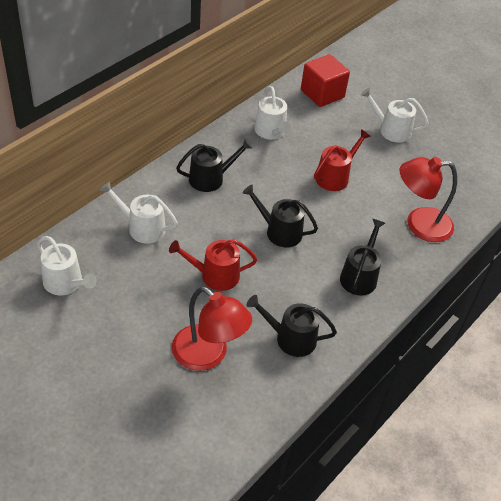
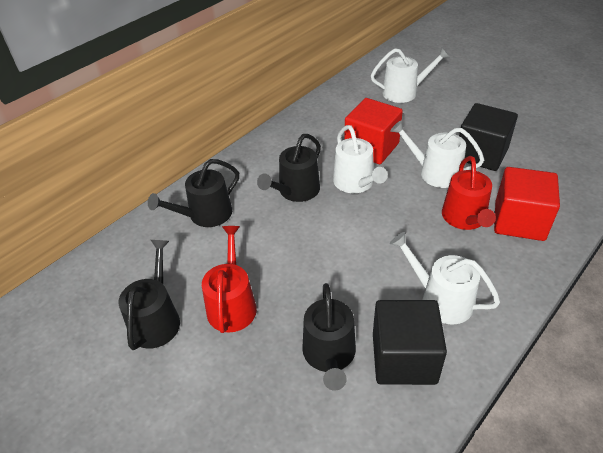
black cube: 0 -> 2
red cube: 1 -> 2
red lamp: 2 -> 0

